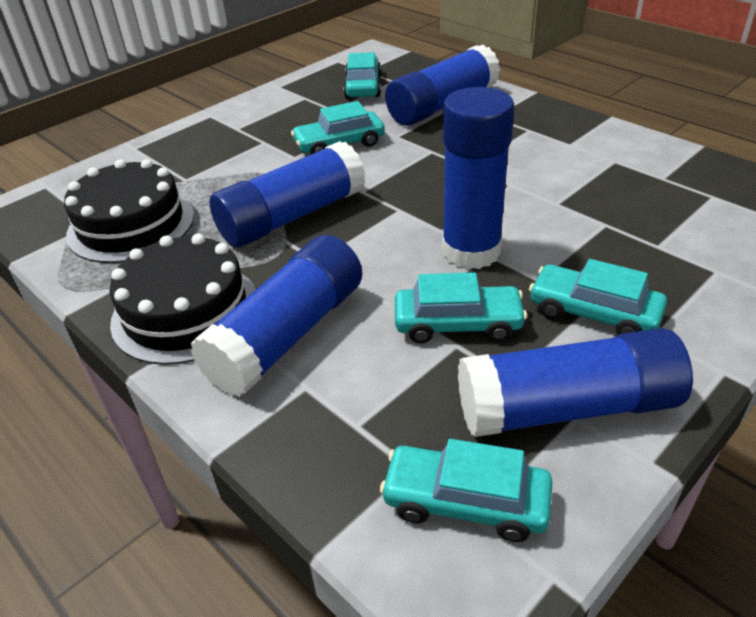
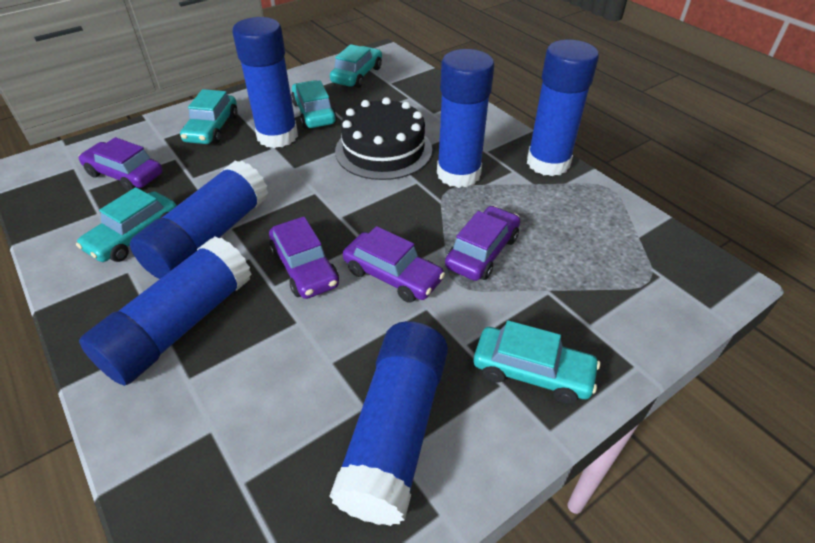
black cake: 2 -> 1
blue glue stick: 5 -> 6
purple car: 0 -> 4

